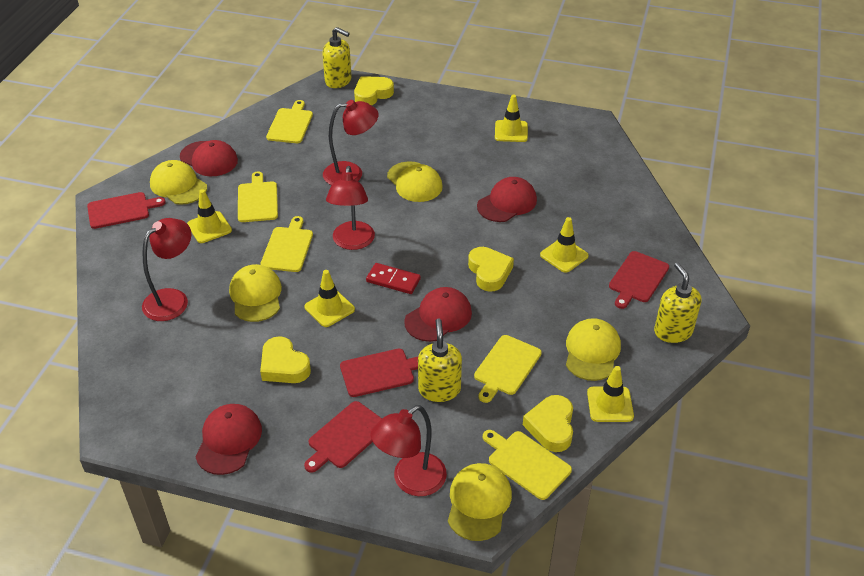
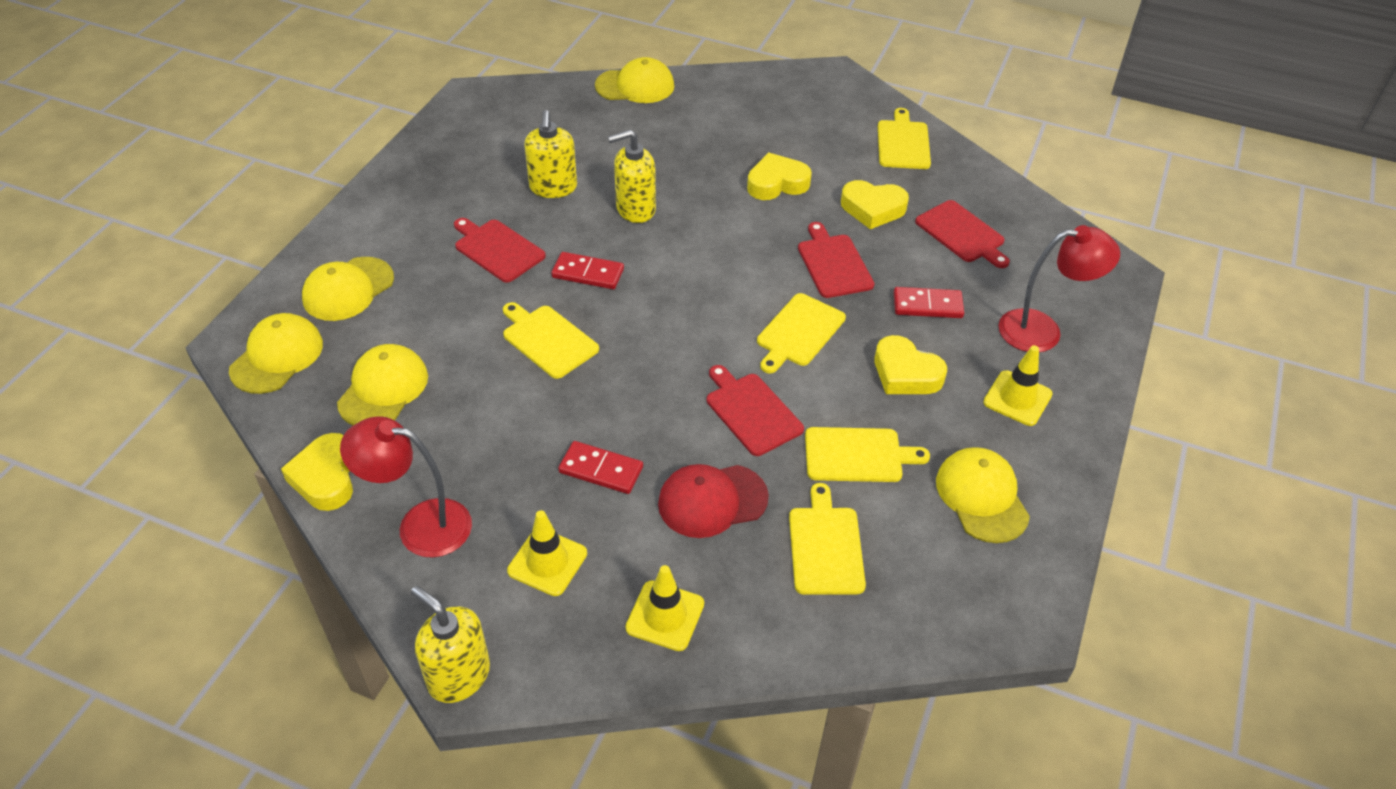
red cap: 4 -> 1
red domino: 1 -> 3
red lamp: 4 -> 2
yellow traffic cone: 5 -> 3

